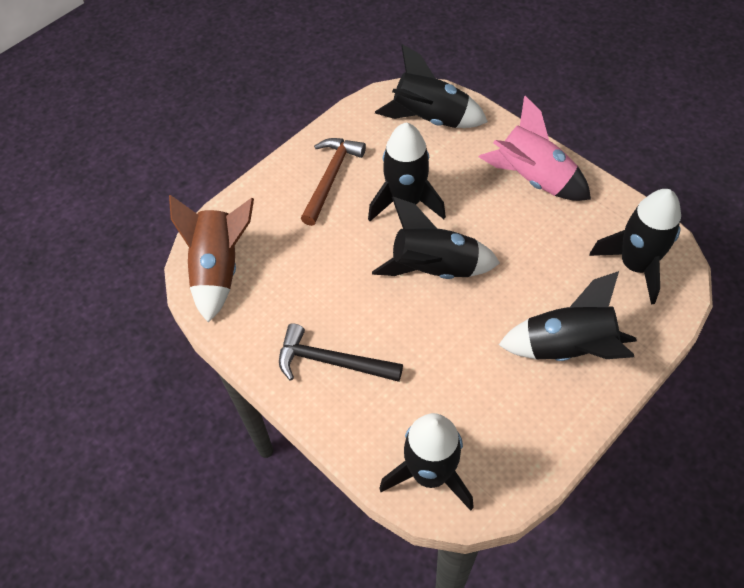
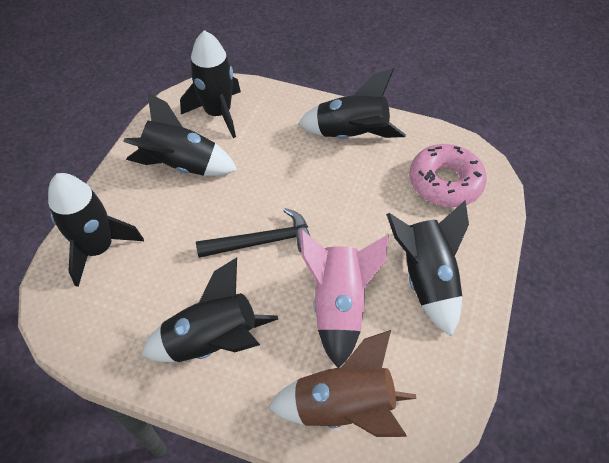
brown hammer: 1 -> 0
pink donut: 0 -> 1

